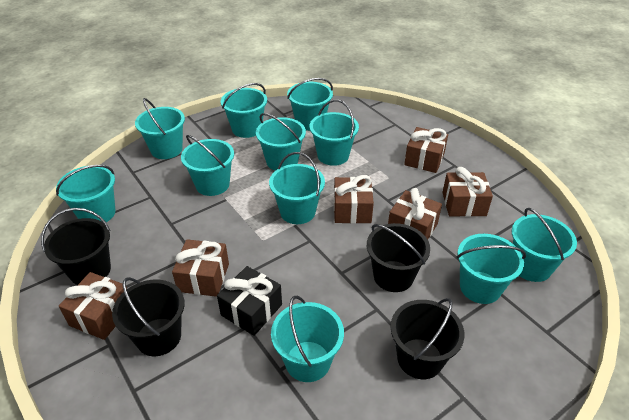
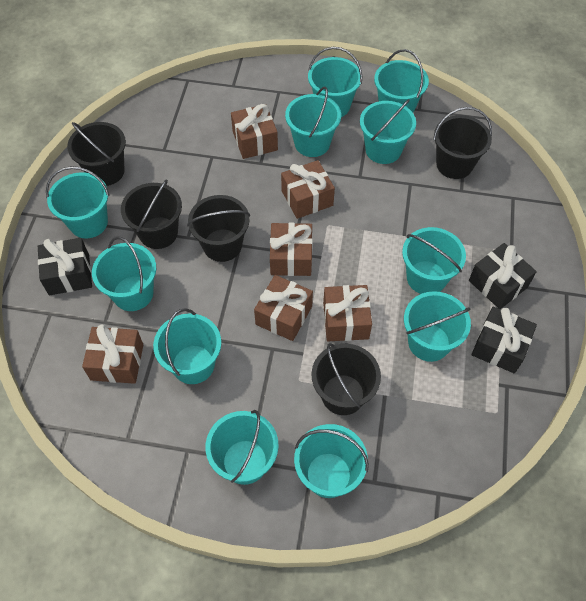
black bucket: 4 -> 5
black gift: 1 -> 3

